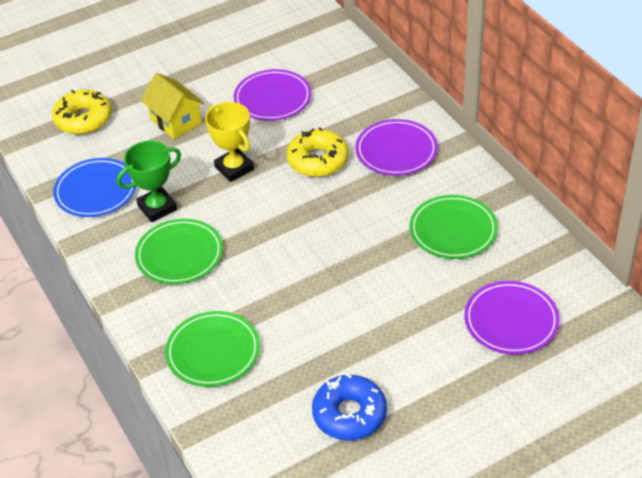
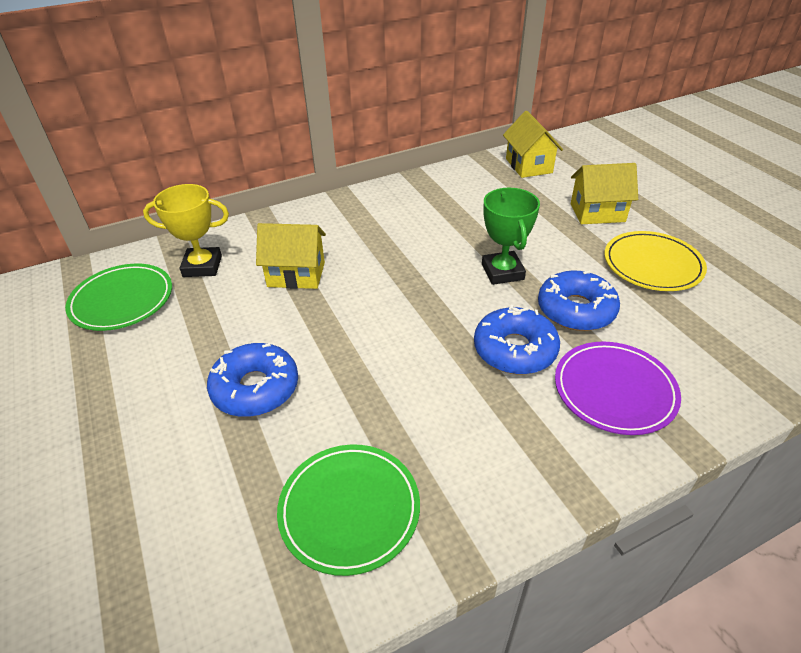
blue donut: 1 -> 3
blue plate: 1 -> 0
green plate: 3 -> 2
purple plate: 3 -> 1
yellow donut: 2 -> 0
yellow house: 1 -> 3
yellow plate: 0 -> 1

